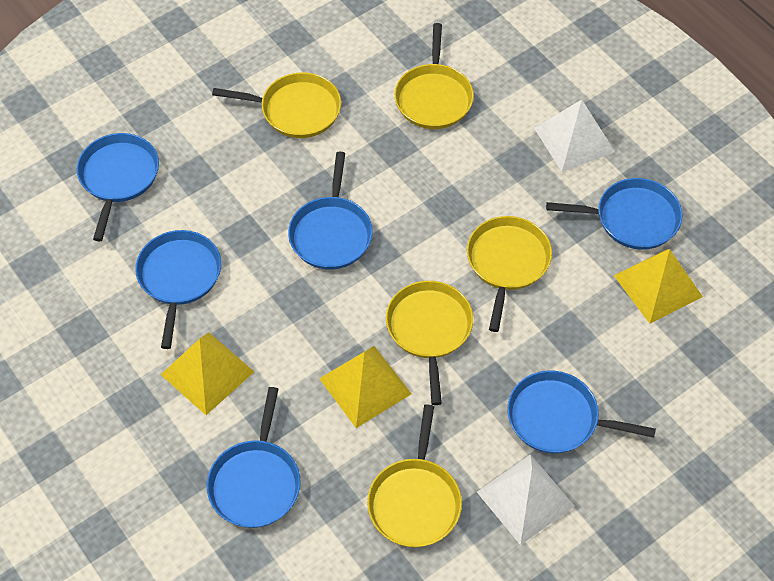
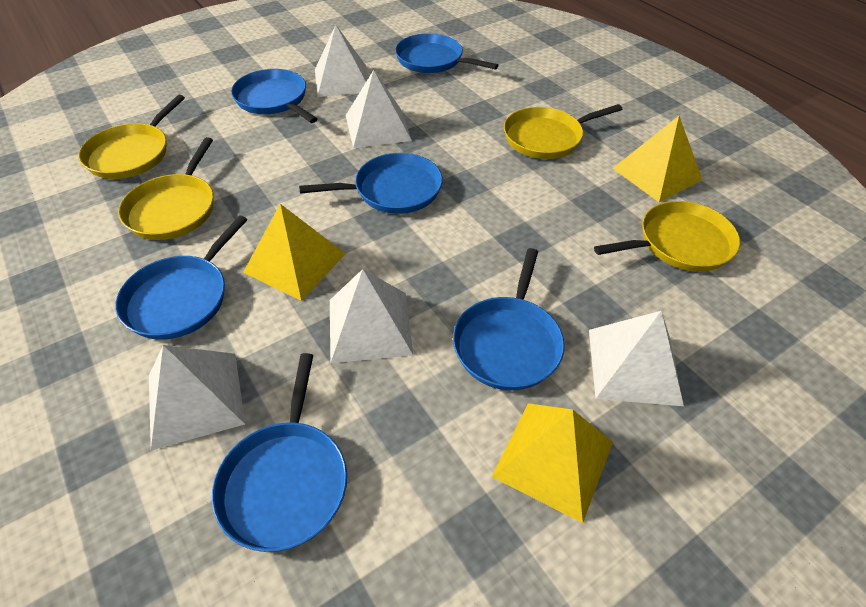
white pyramid: 2 -> 5
yellow pan: 5 -> 4

